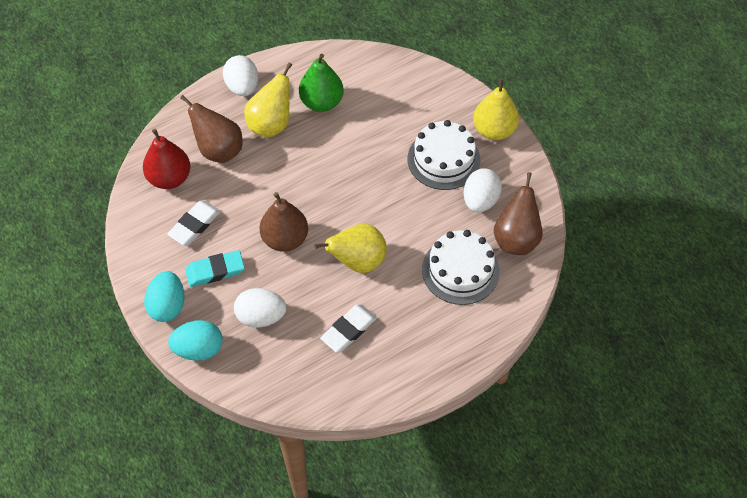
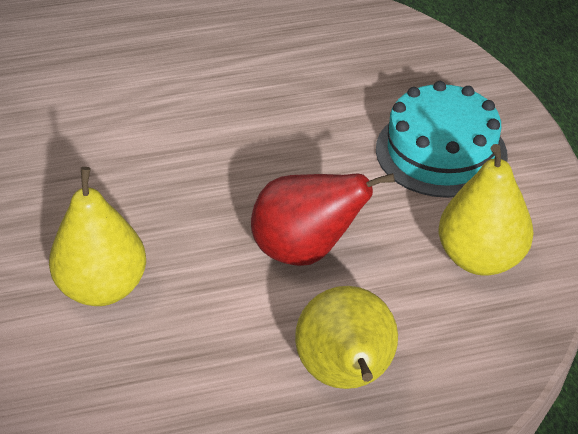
brown pear: 3 -> 0
green pear: 1 -> 0
turquoise cake: 0 -> 1
turquoise egg: 2 -> 0
turquoise eraser: 1 -> 0
white cake: 2 -> 0
white egg: 3 -> 0
white eraser: 2 -> 0

